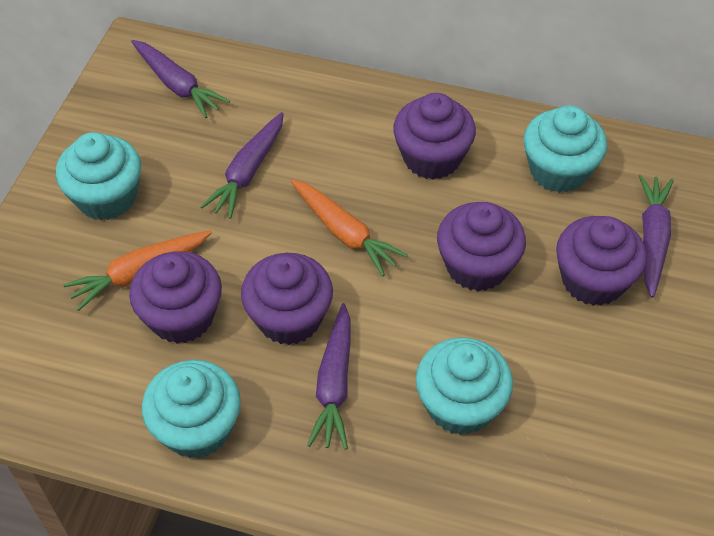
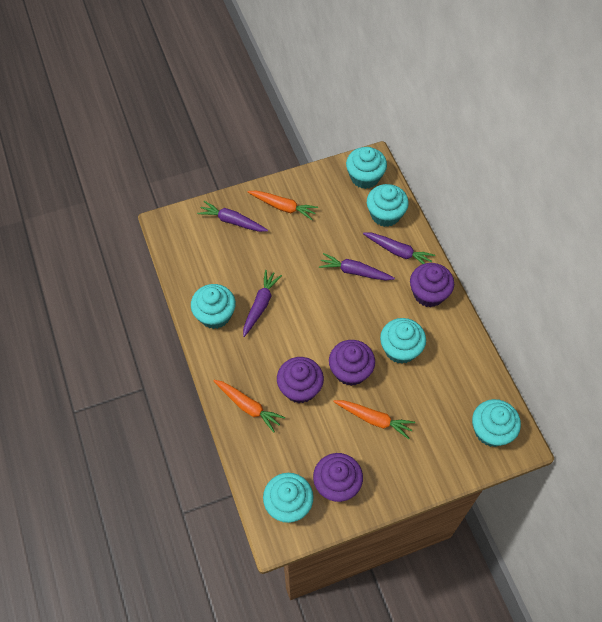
orange carrot: 2 -> 3
purple cupcake: 5 -> 4
turquoise cupcake: 4 -> 6

